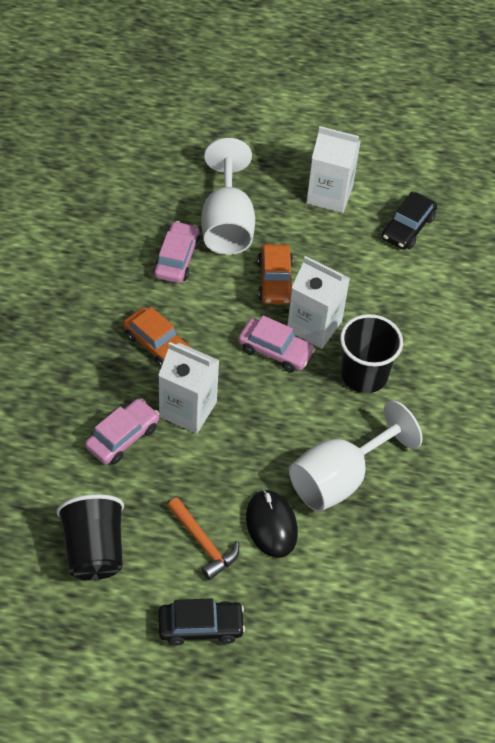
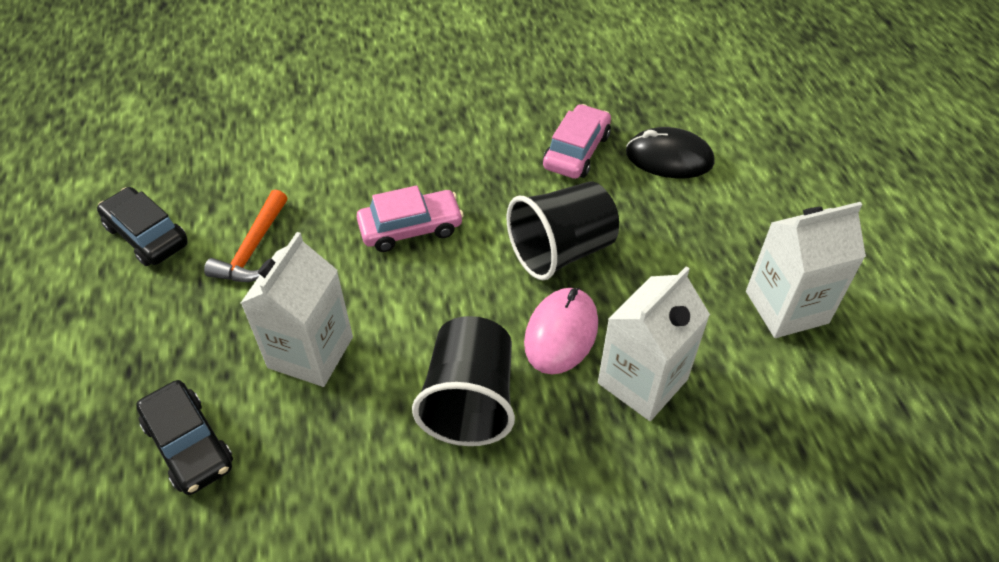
orange car: 2 -> 0
pink car: 3 -> 2
pink mouse: 0 -> 1
white goblet: 2 -> 0

